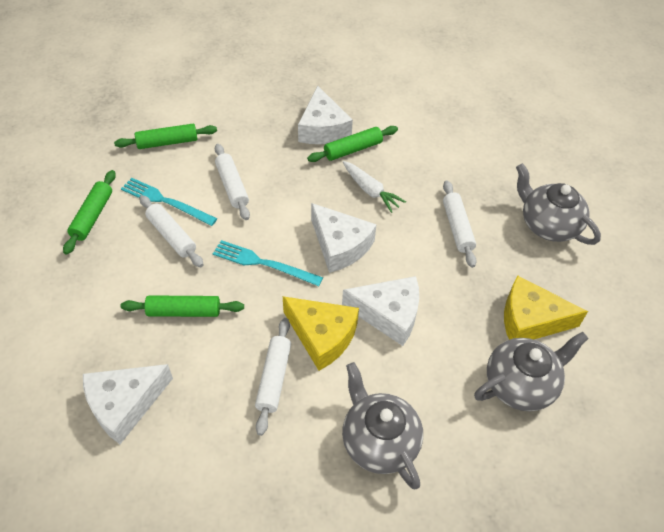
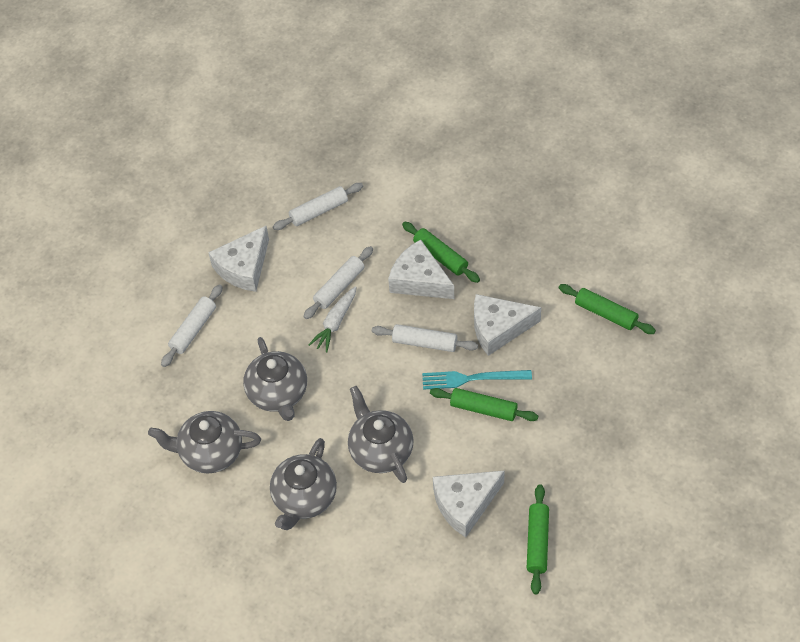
grey teapot: 3 -> 4
turquoise fork: 2 -> 1
yellow cheese: 2 -> 0

